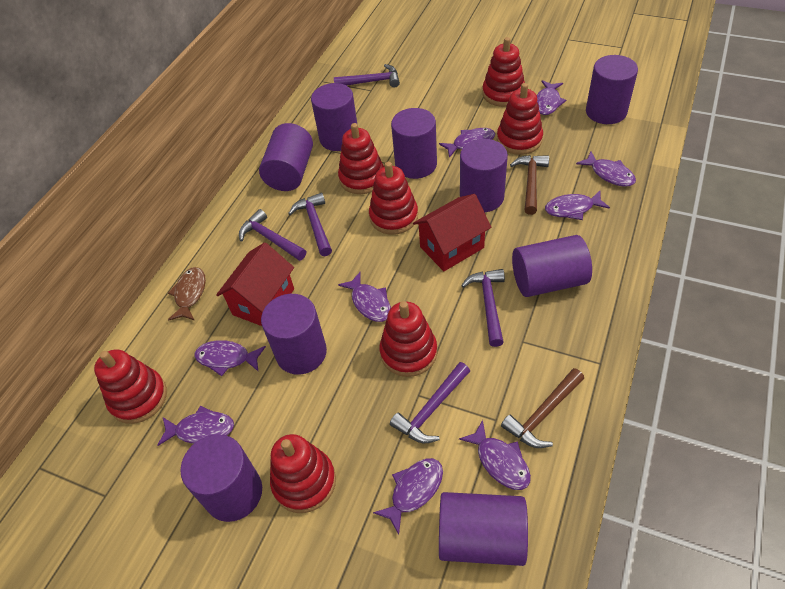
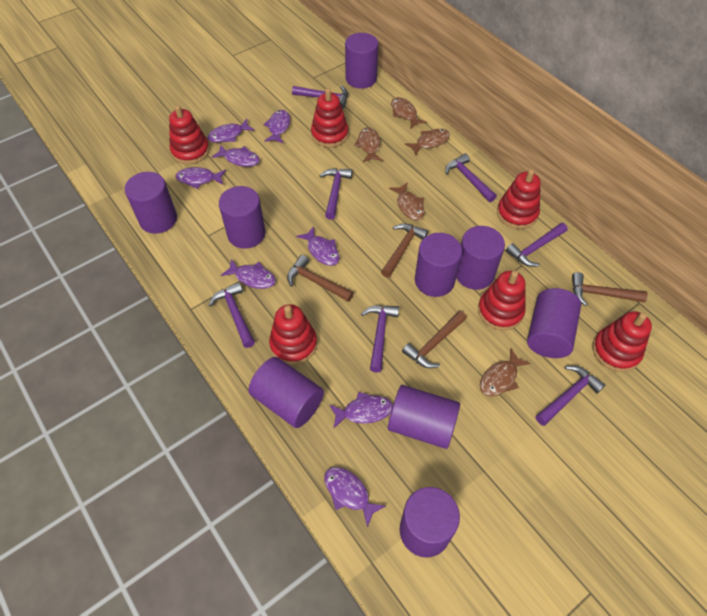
brown fish: 1 -> 5
brown hammer: 2 -> 4
purple fish: 9 -> 8
purple hammer: 5 -> 7
red house: 2 -> 0
red stacking toy: 7 -> 6

